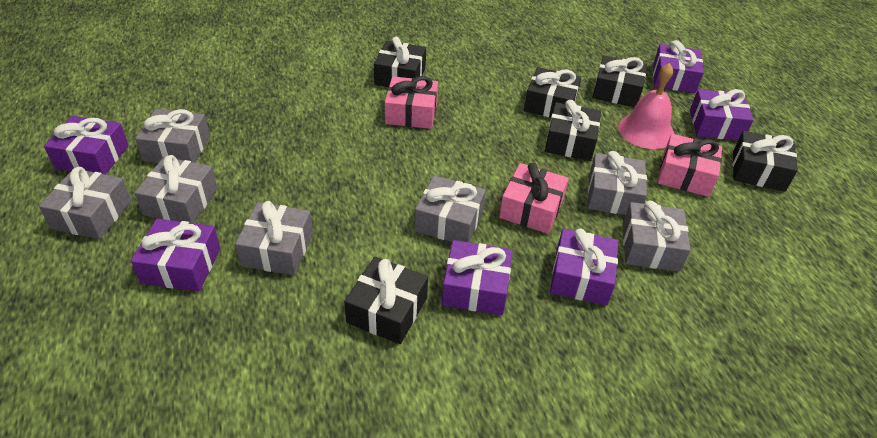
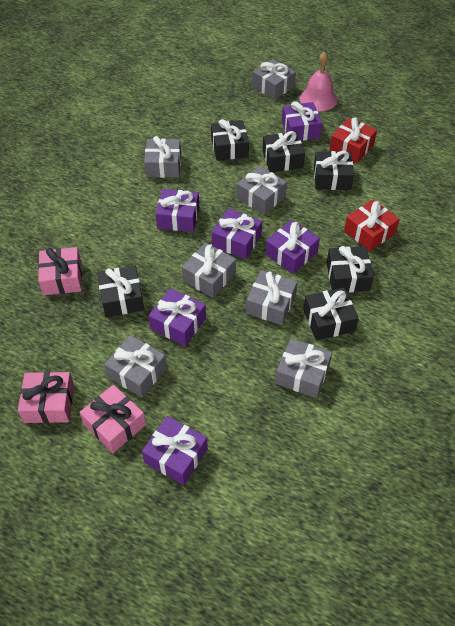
red gift: 0 -> 2

